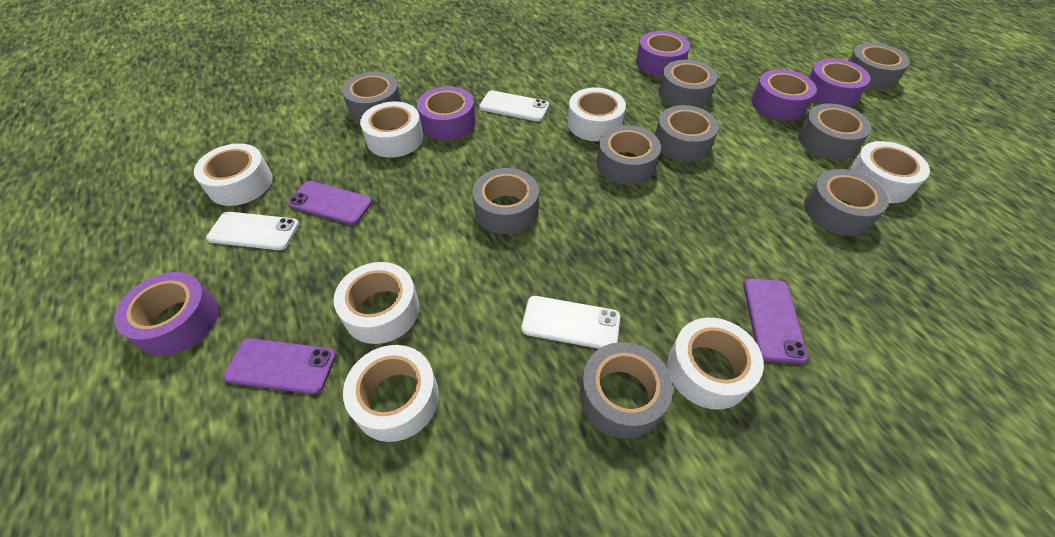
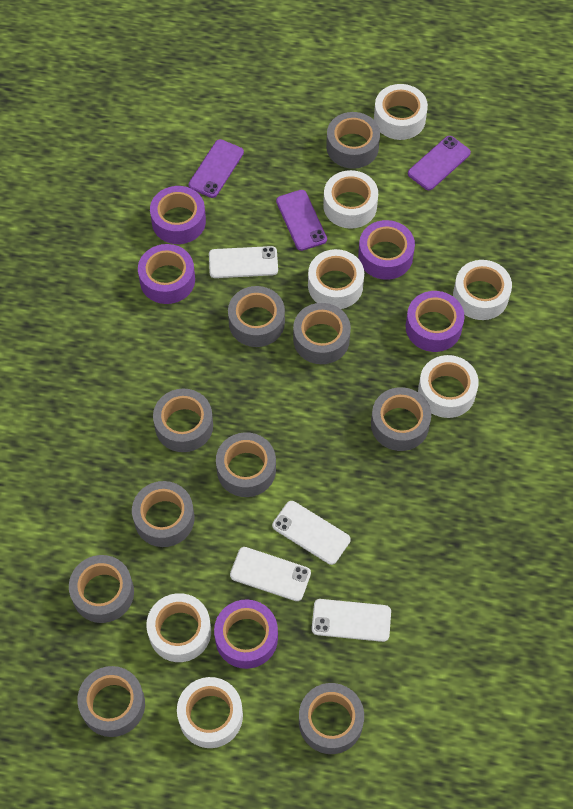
grey tape: 9 -> 10
white phone: 3 -> 4

